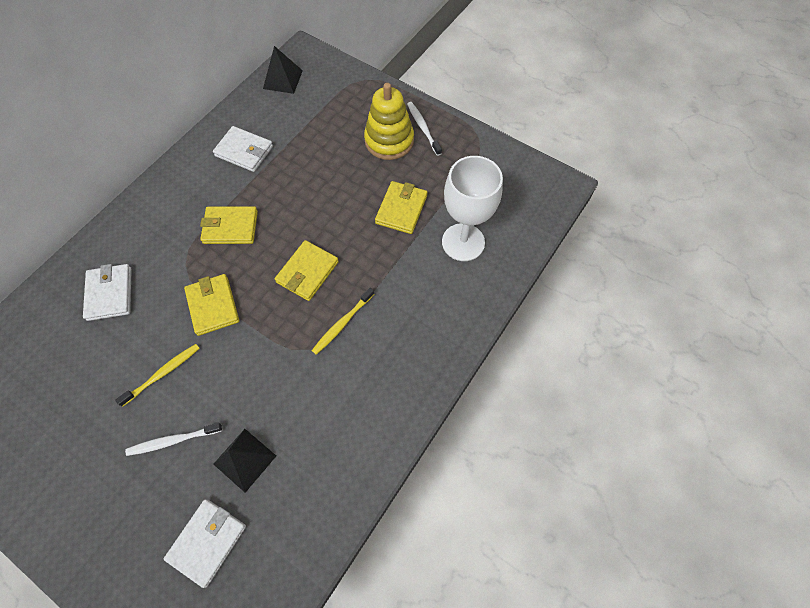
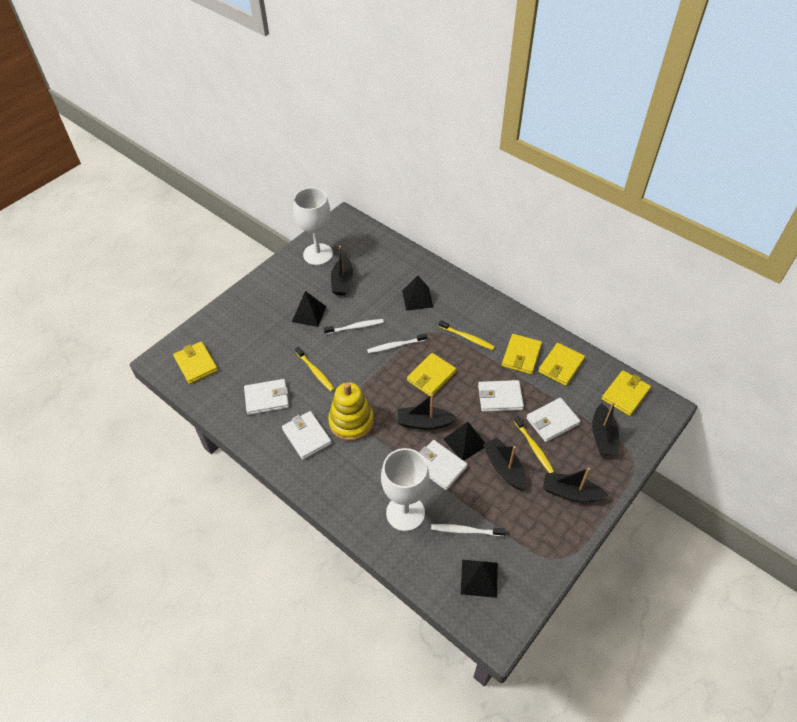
black boat: 0 -> 5
black pyramid: 2 -> 4
white goblet: 1 -> 2
white toothbrush: 2 -> 3
white wallet: 3 -> 5
yellow toothbrush: 2 -> 3
yellow wallet: 4 -> 5

